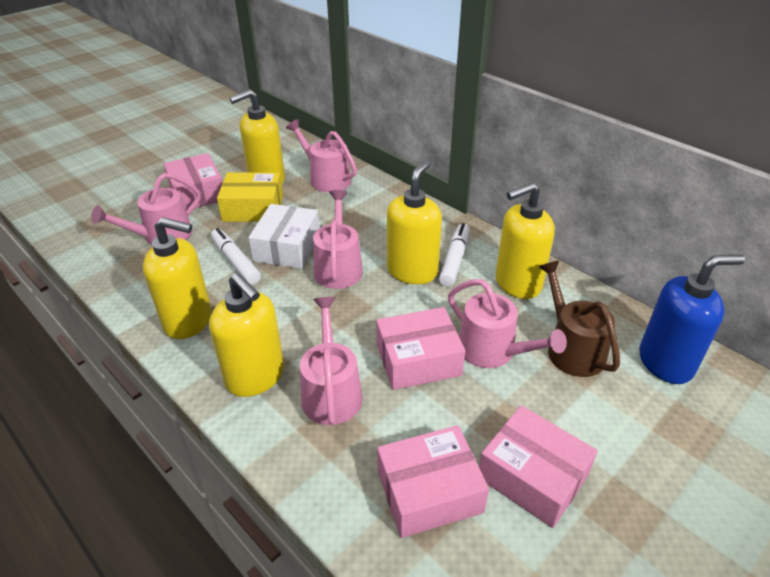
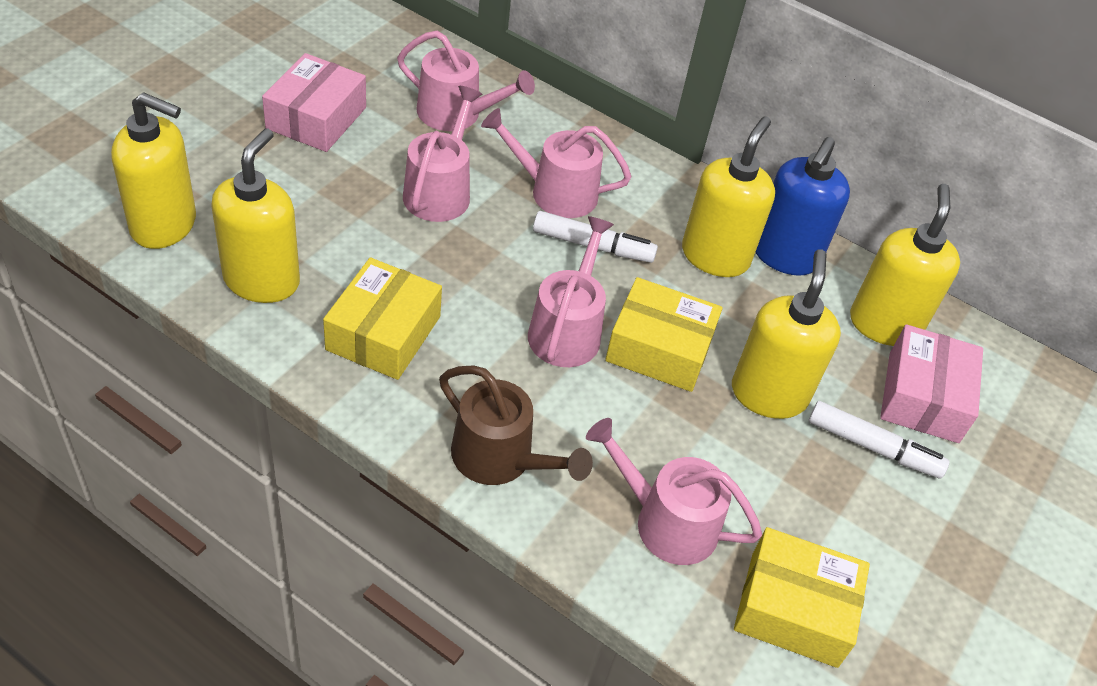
pink box: 4 -> 2
white box: 1 -> 0
yellow box: 1 -> 3

